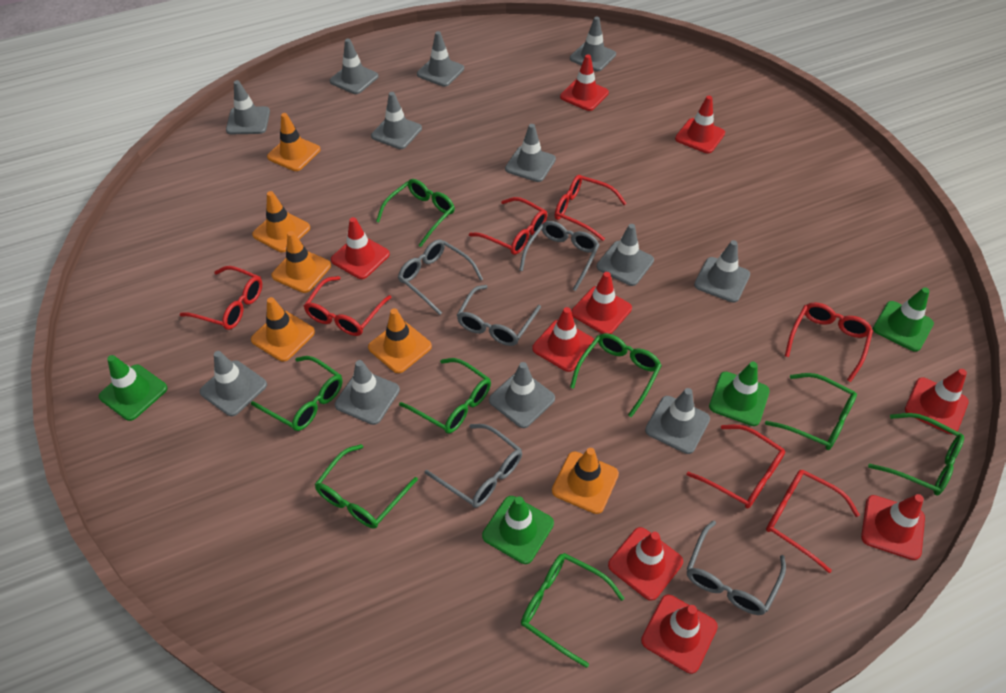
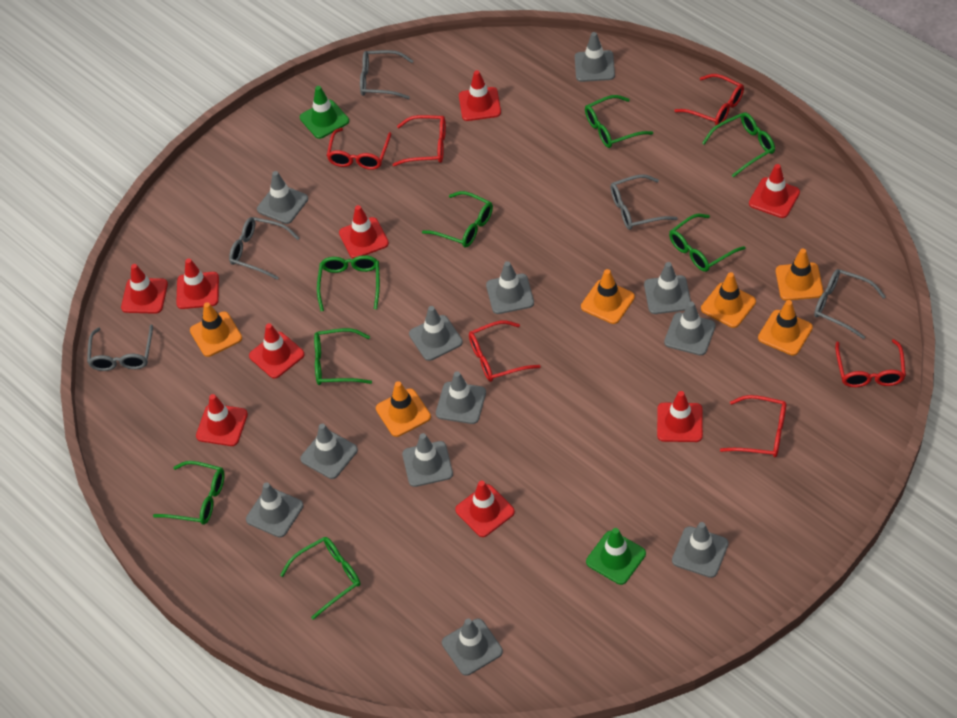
green traffic cone: 4 -> 2
red glasses: 7 -> 6

